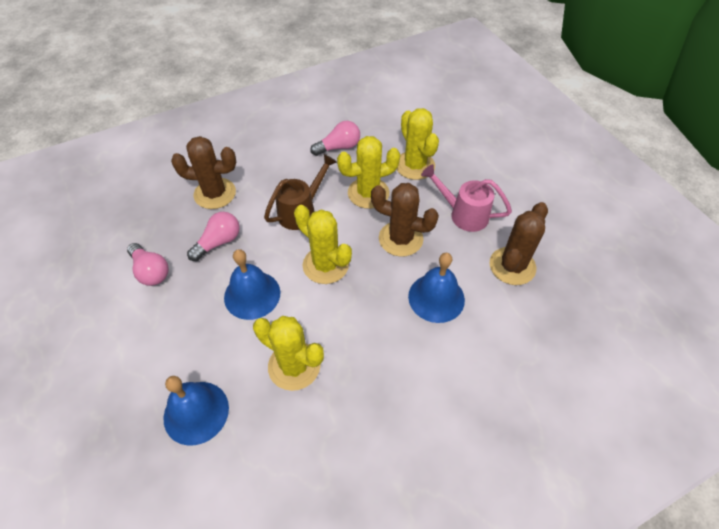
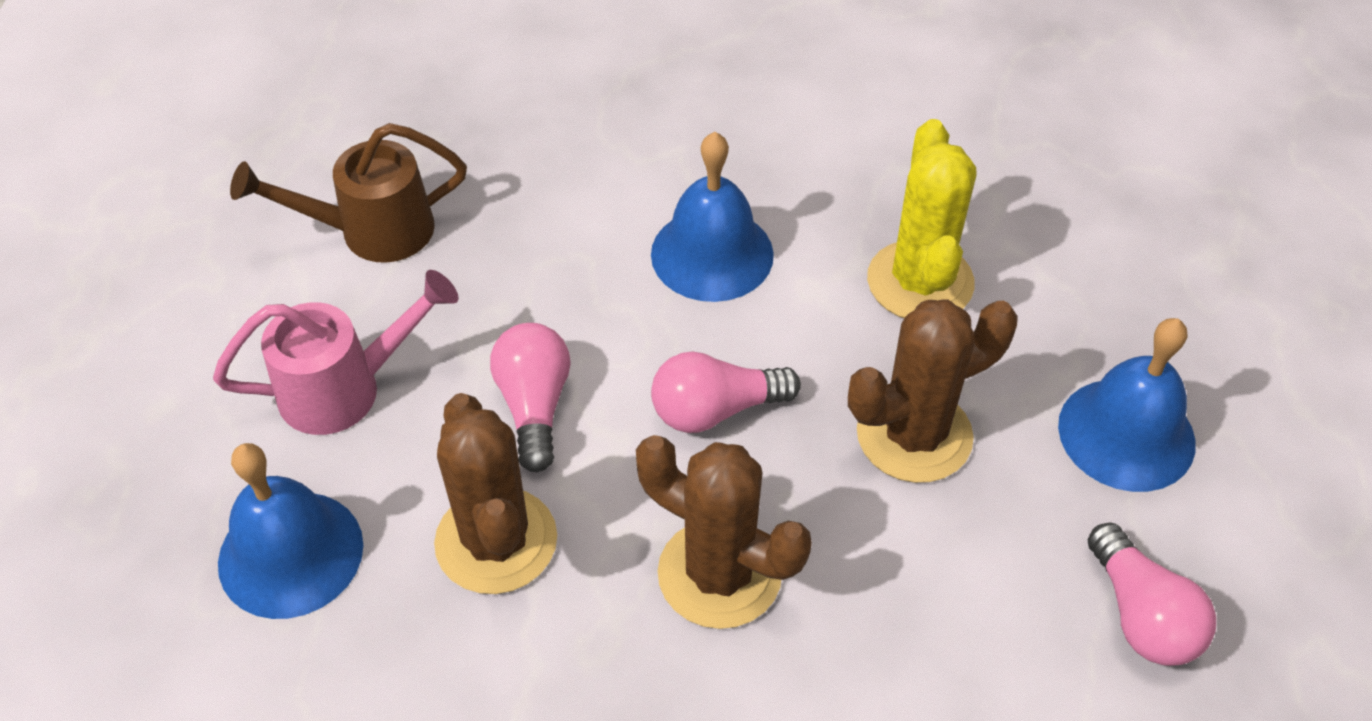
yellow cactus: 4 -> 1

